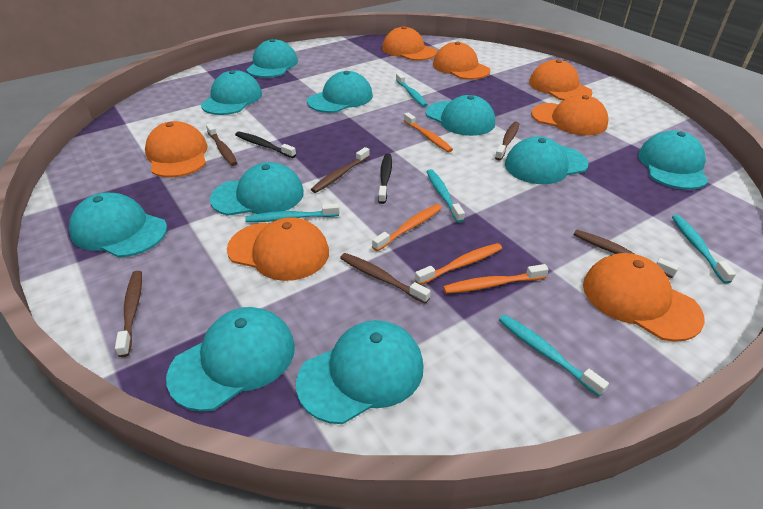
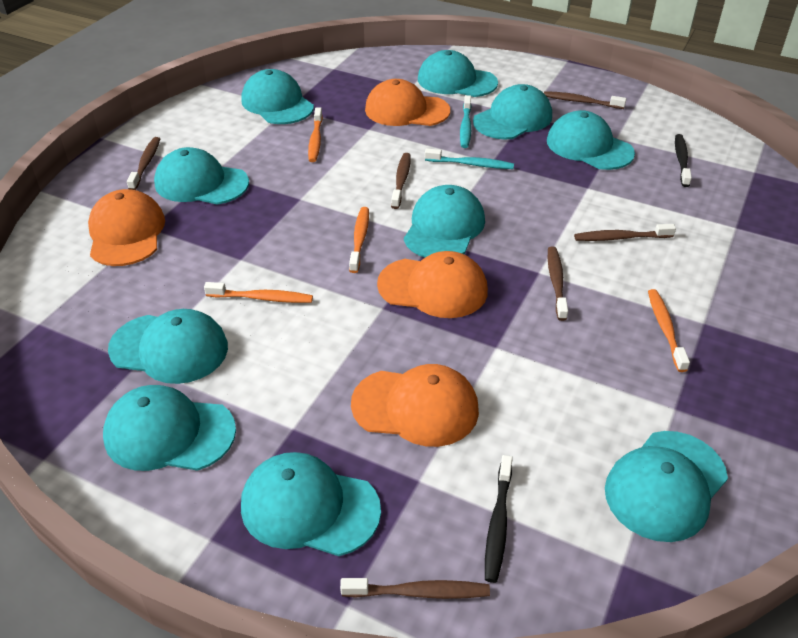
orange cap: 7 -> 4
turquoise toothbrush: 5 -> 2

